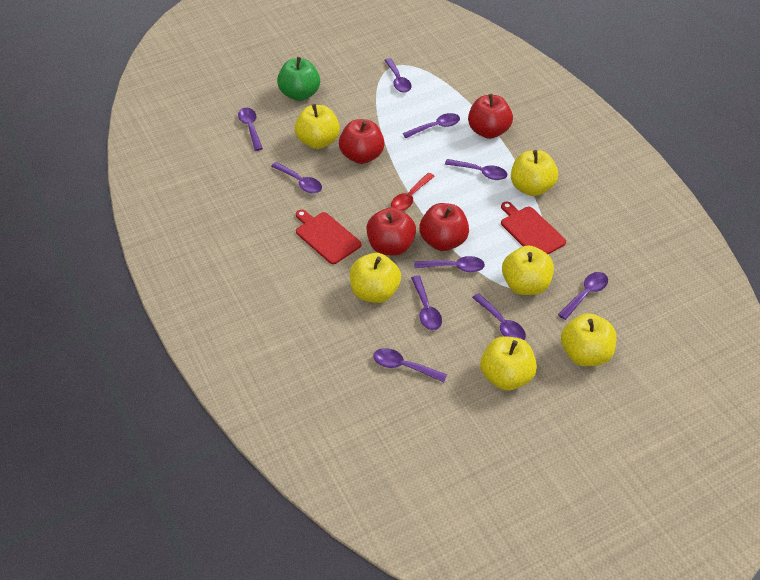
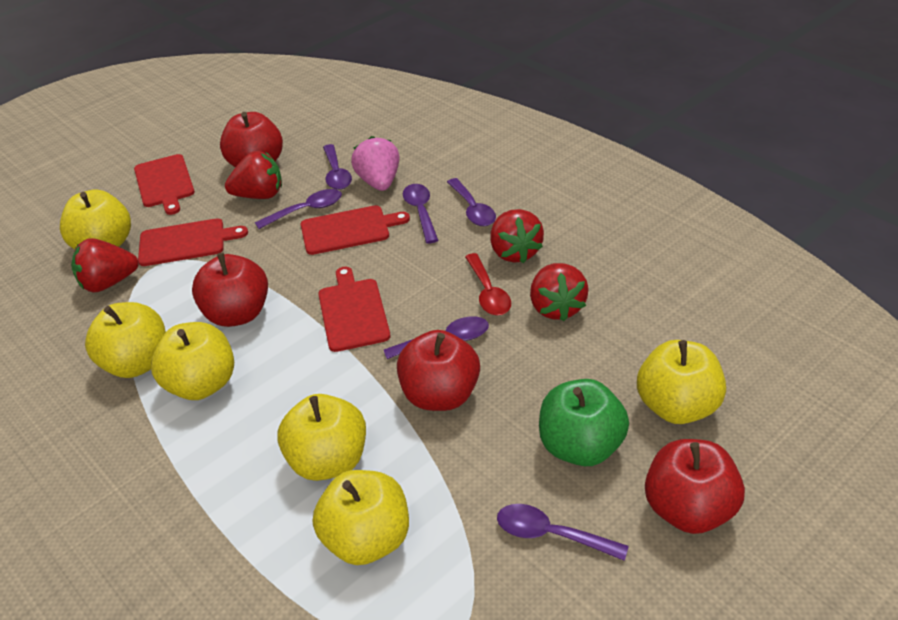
pink strawberry: 0 -> 1
purple spoon: 10 -> 6
red cutting board: 2 -> 4
red strawberry: 0 -> 4

